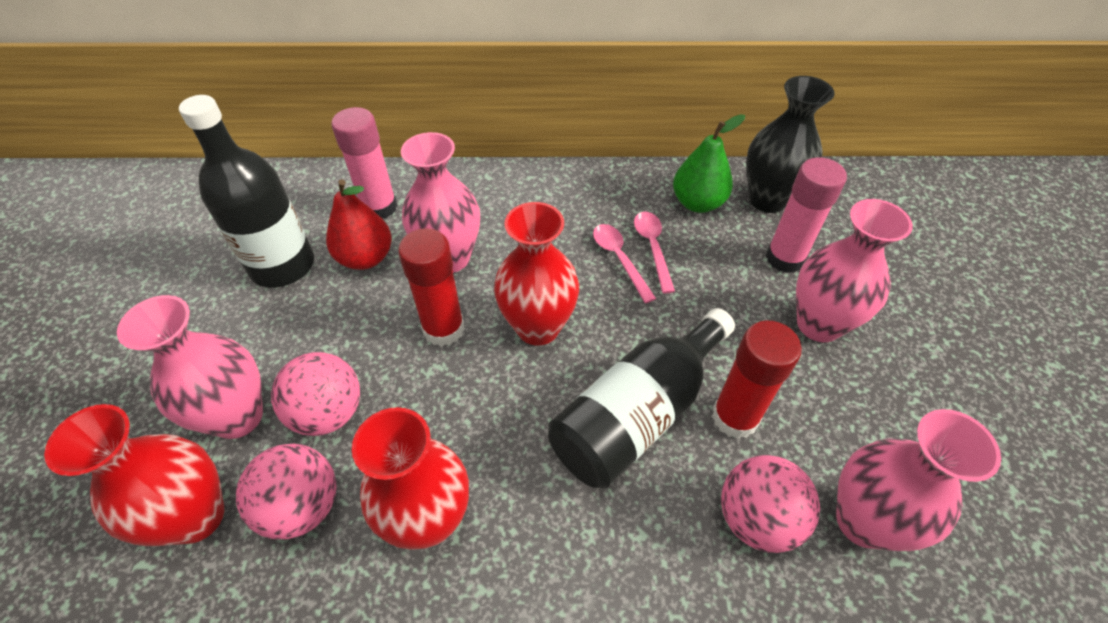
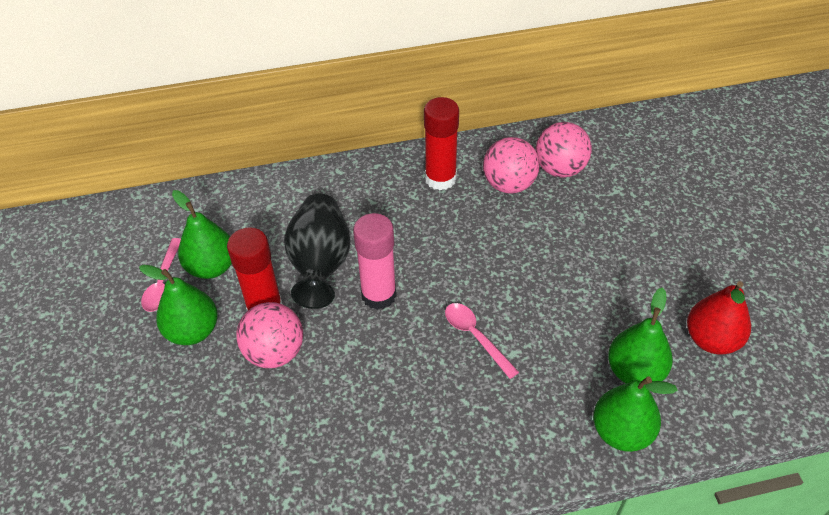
black bottle: 2 -> 0
green pear: 1 -> 4
pink glue stick: 2 -> 1
pink vase: 4 -> 0
red vase: 3 -> 0

